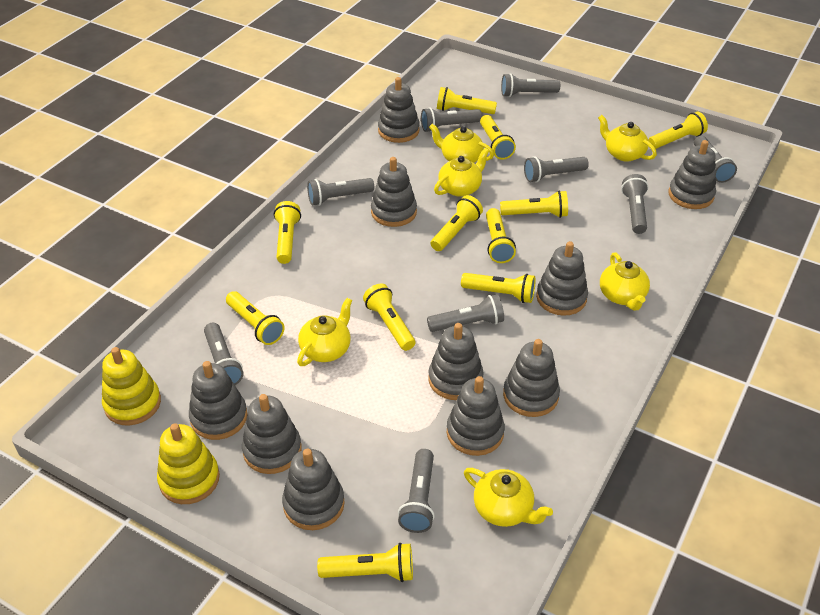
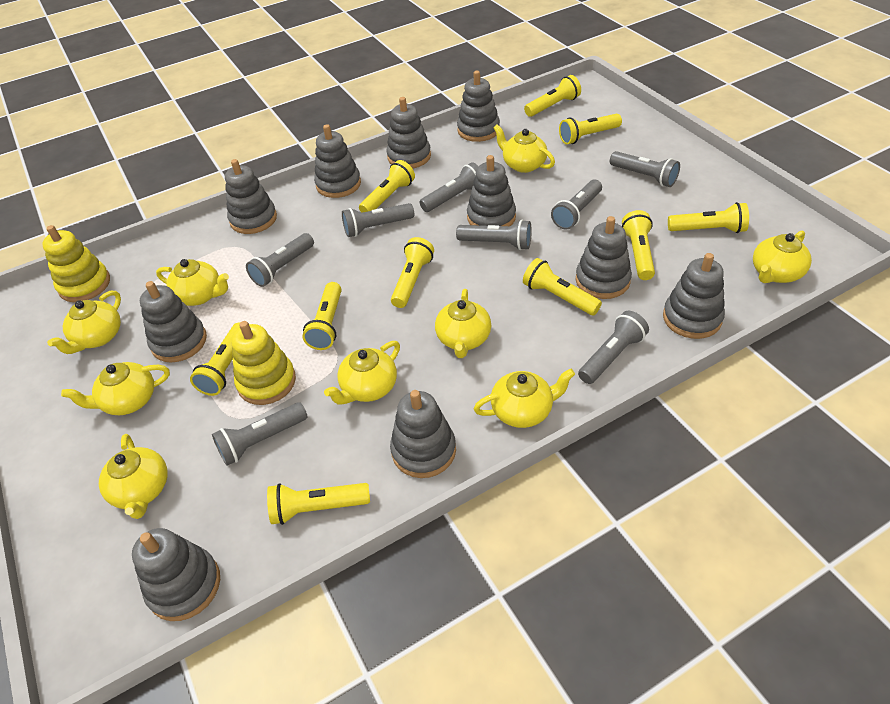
grey flashlight: 9 -> 8
yellow flashlight: 11 -> 10
yellow teapot: 6 -> 9

